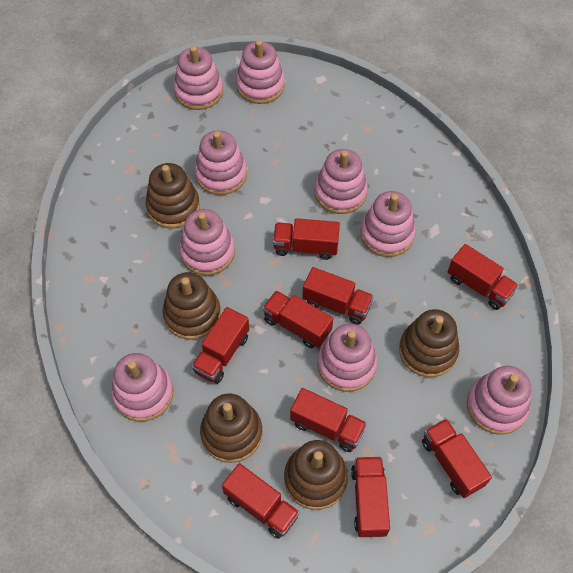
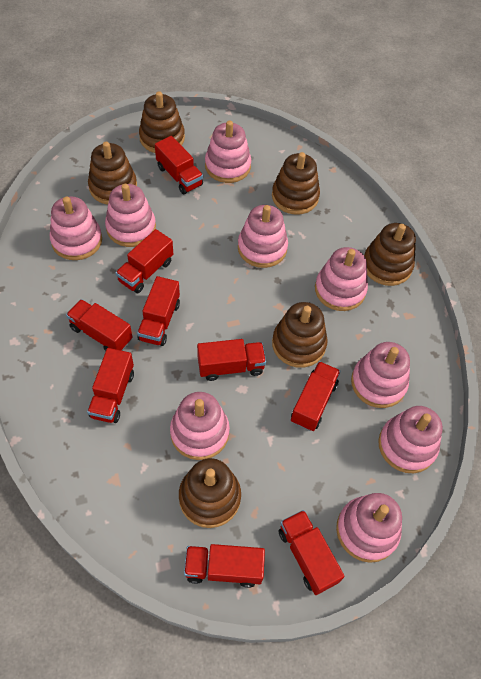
brown stacking toy: 5 -> 6

